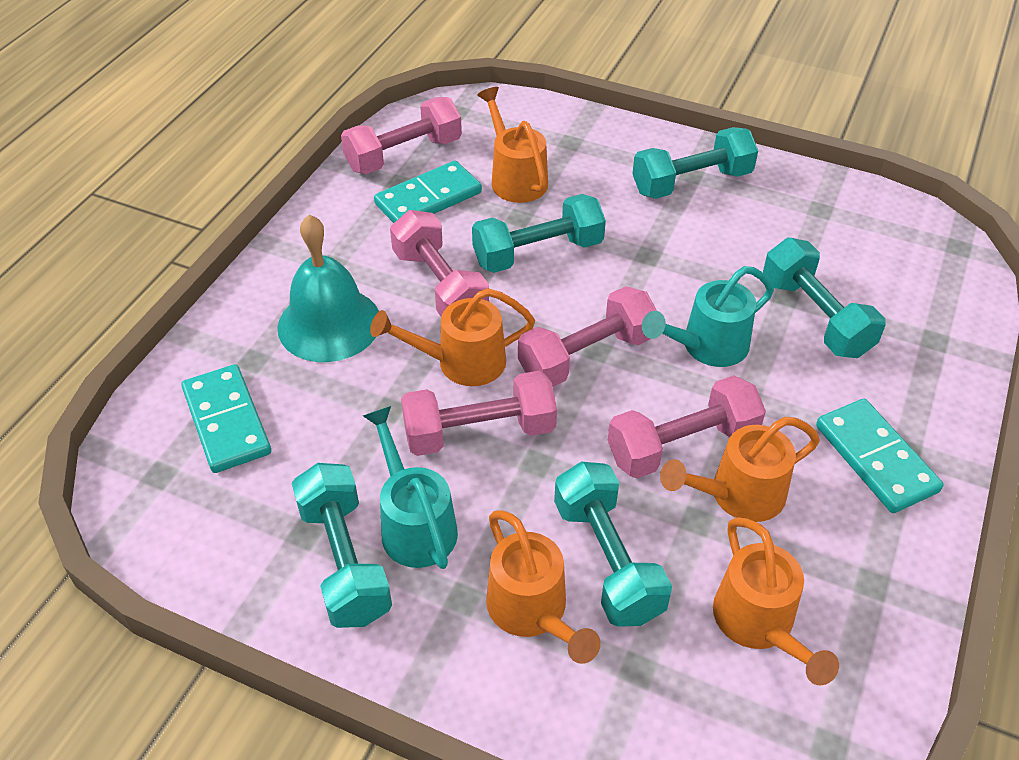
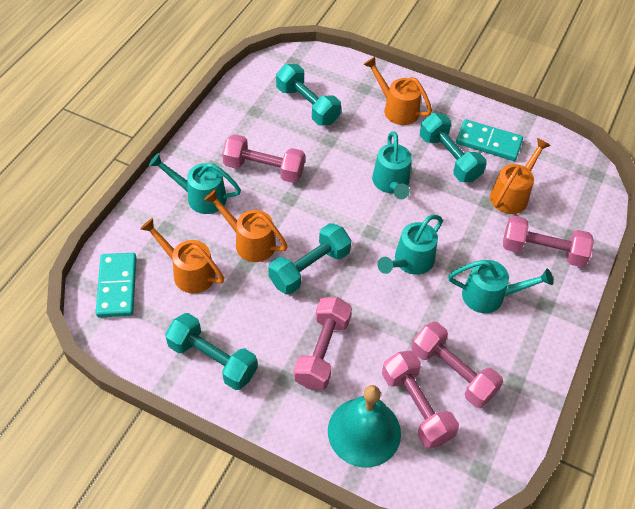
orange watering can: 5 -> 4
turquoise domino: 3 -> 2
turquoise dumbbell: 5 -> 4
turquoise watering can: 2 -> 4

